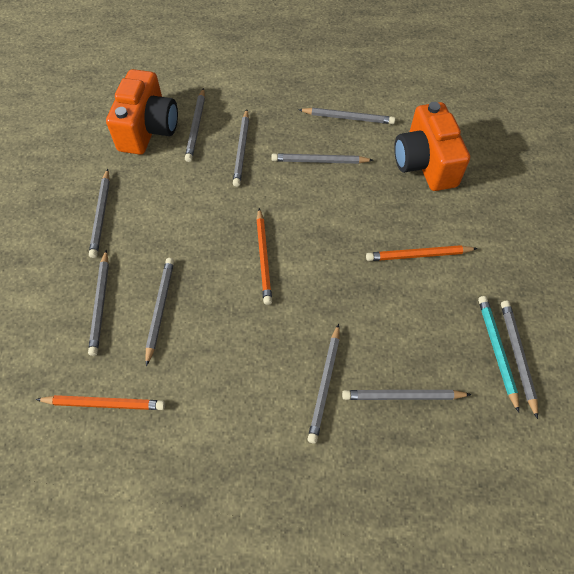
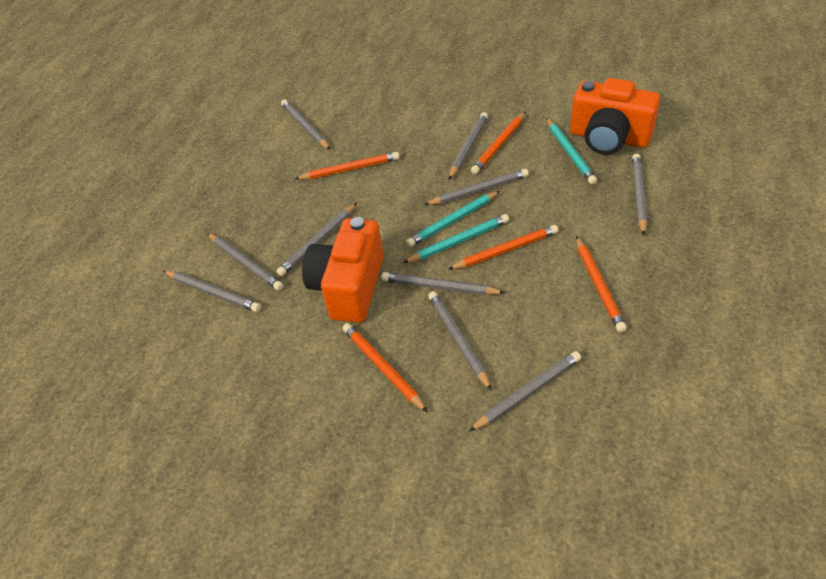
orange pencil: 3 -> 5
turquoise pencil: 1 -> 3

